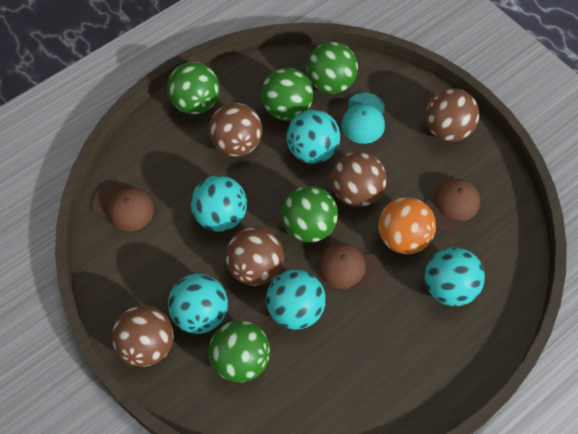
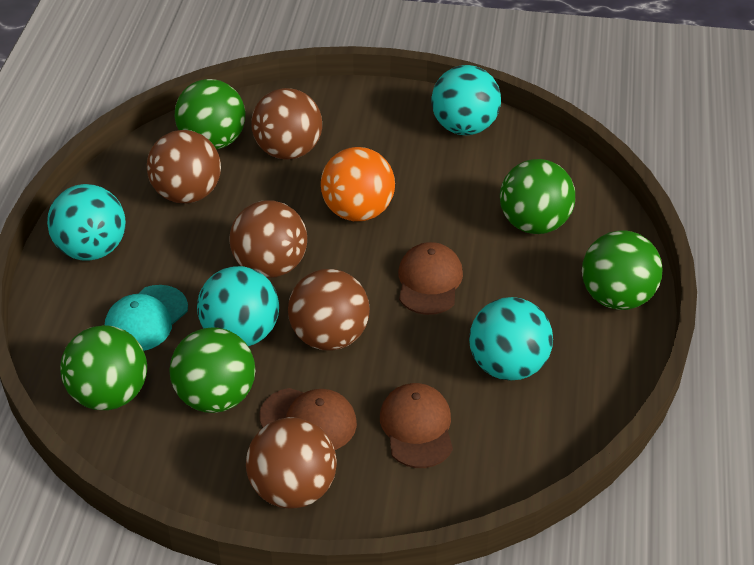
turquoise ball: 5 -> 4

